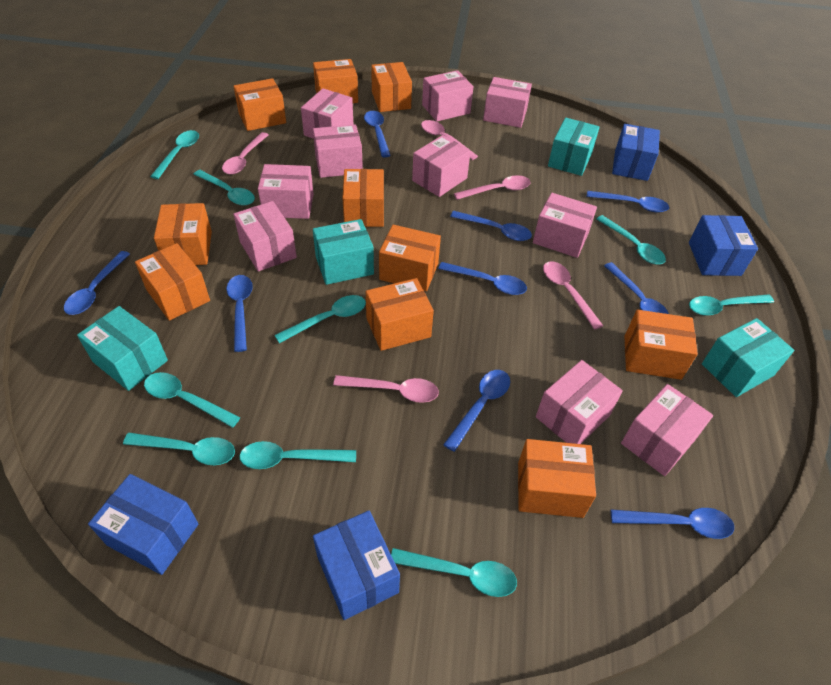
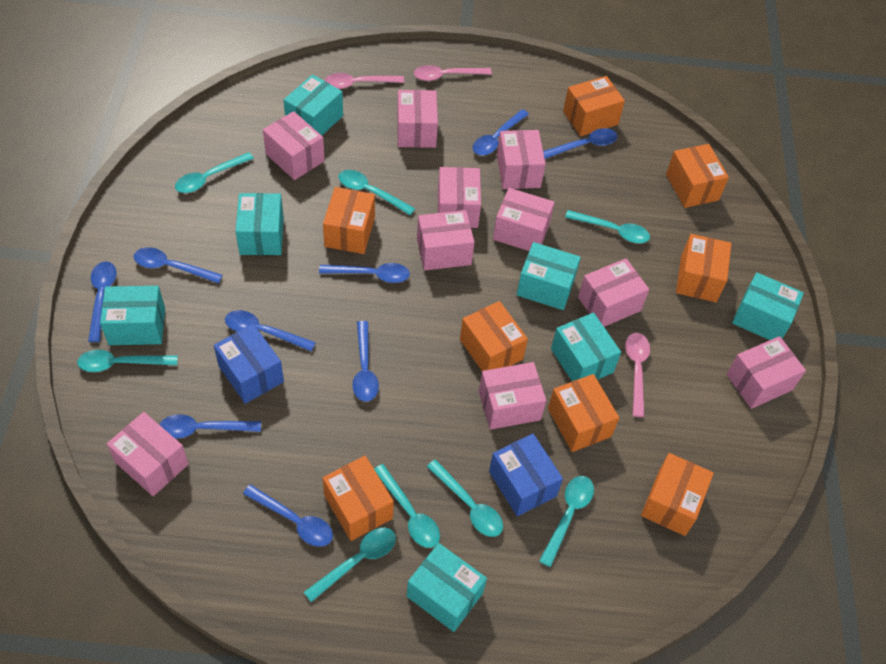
blue box: 4 -> 2
orange box: 10 -> 8
pink spoon: 5 -> 3
turquoise box: 4 -> 7
turquoise spoon: 9 -> 8

